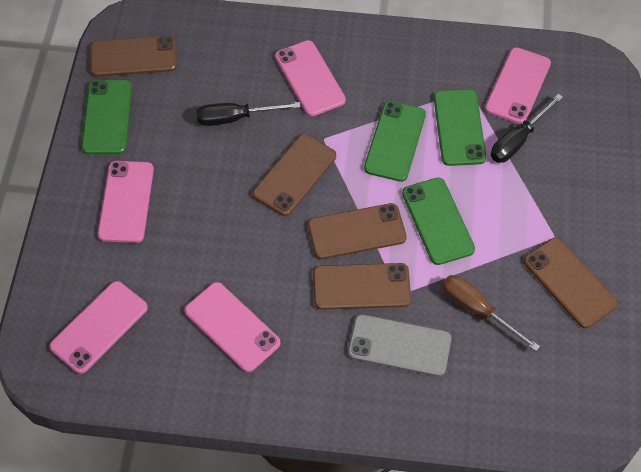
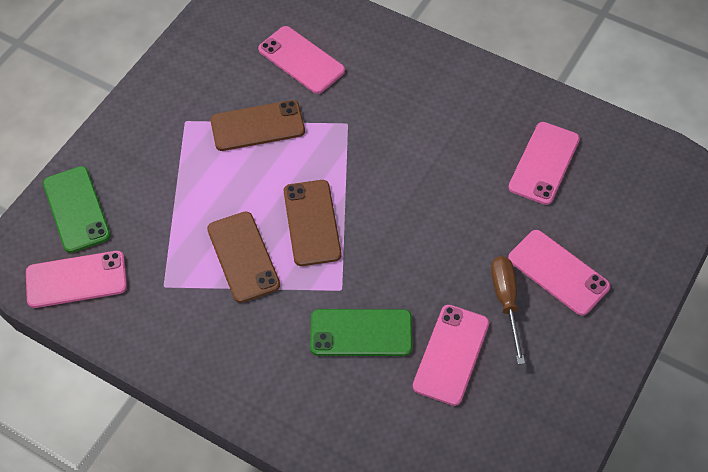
black screwdriver: 2 -> 0
brown phone: 5 -> 3
green phone: 4 -> 2
grey phone: 1 -> 0

